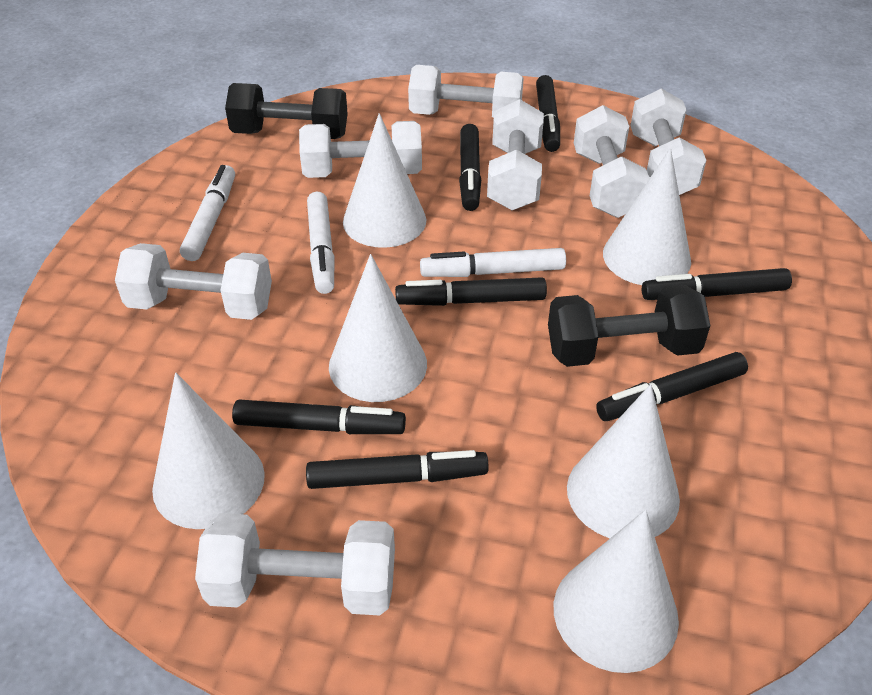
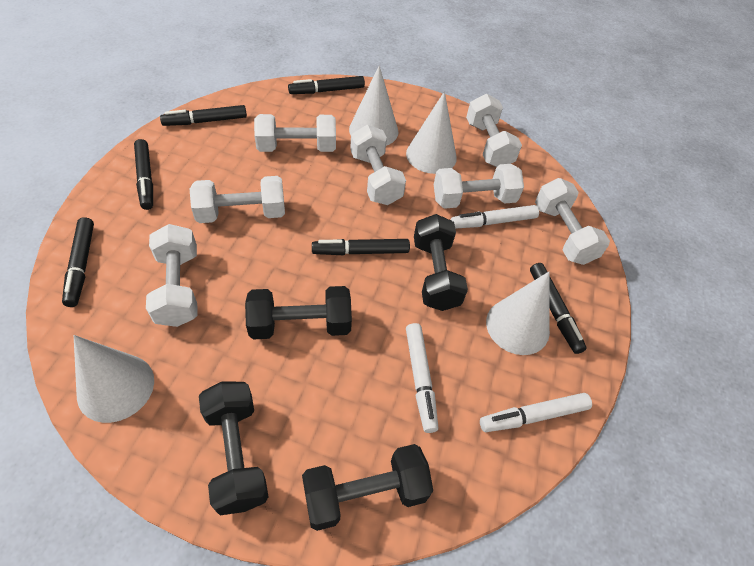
black dumbbell: 2 -> 4
black marker: 7 -> 6
white cone: 6 -> 4

